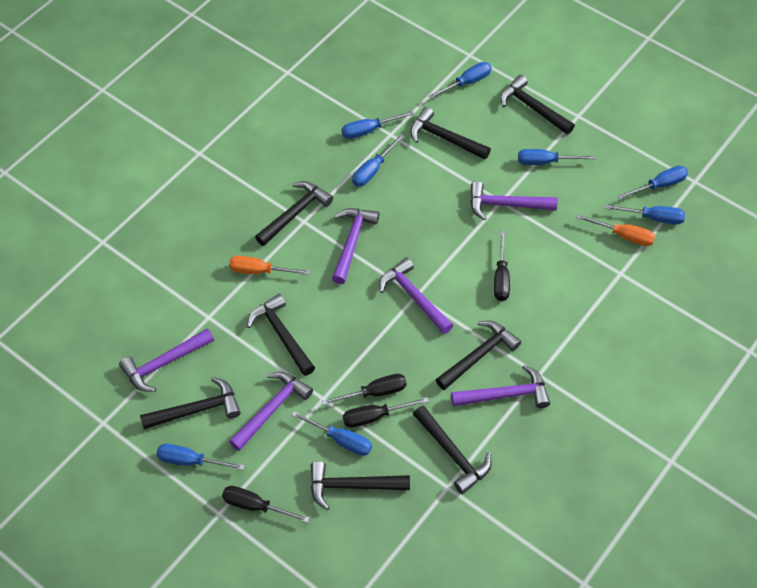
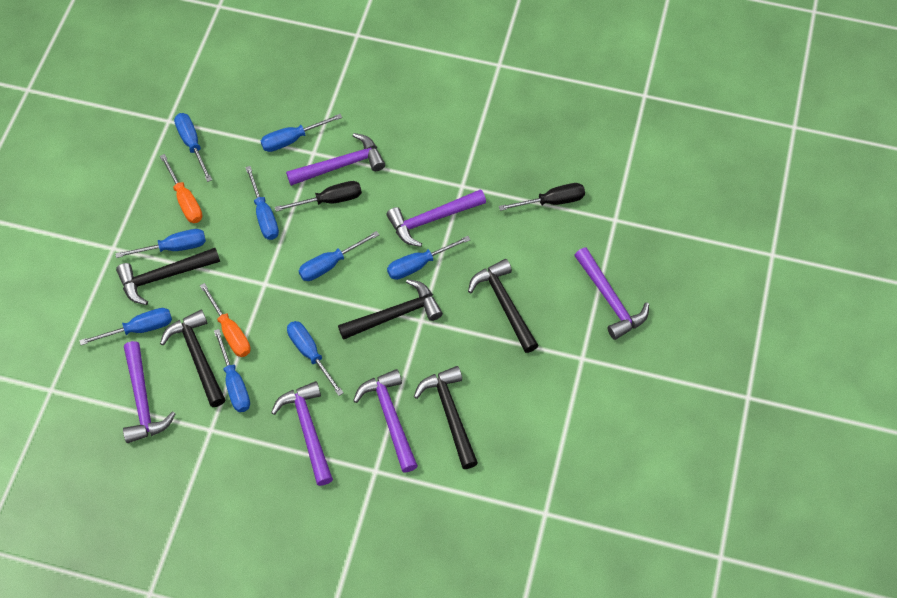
black hammer: 8 -> 5
black screwdriver: 4 -> 2
blue screwdriver: 8 -> 9

